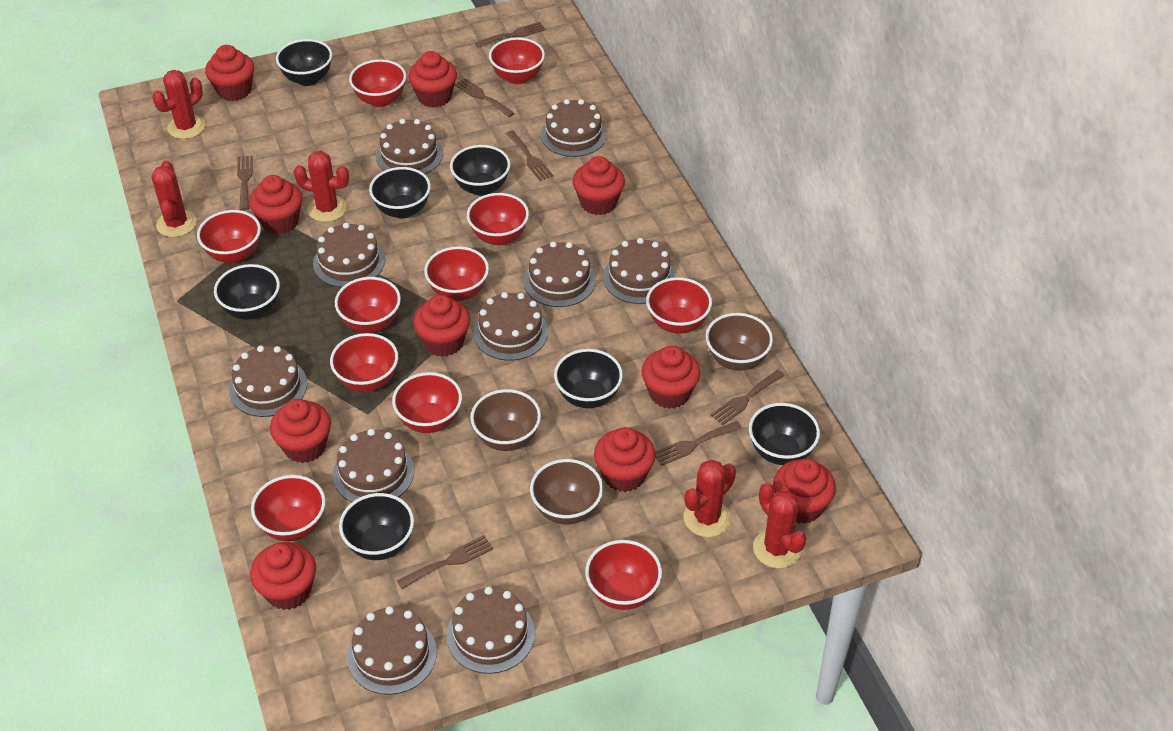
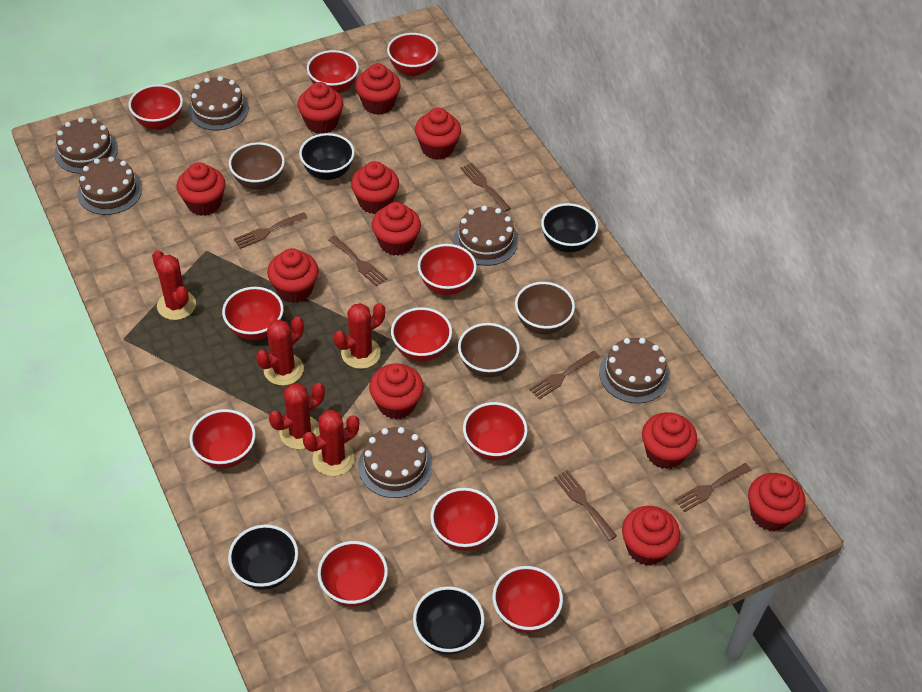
black bowl: 7 -> 4
brown cake: 10 -> 6
brown fork: 7 -> 6
red cupcake: 10 -> 11

